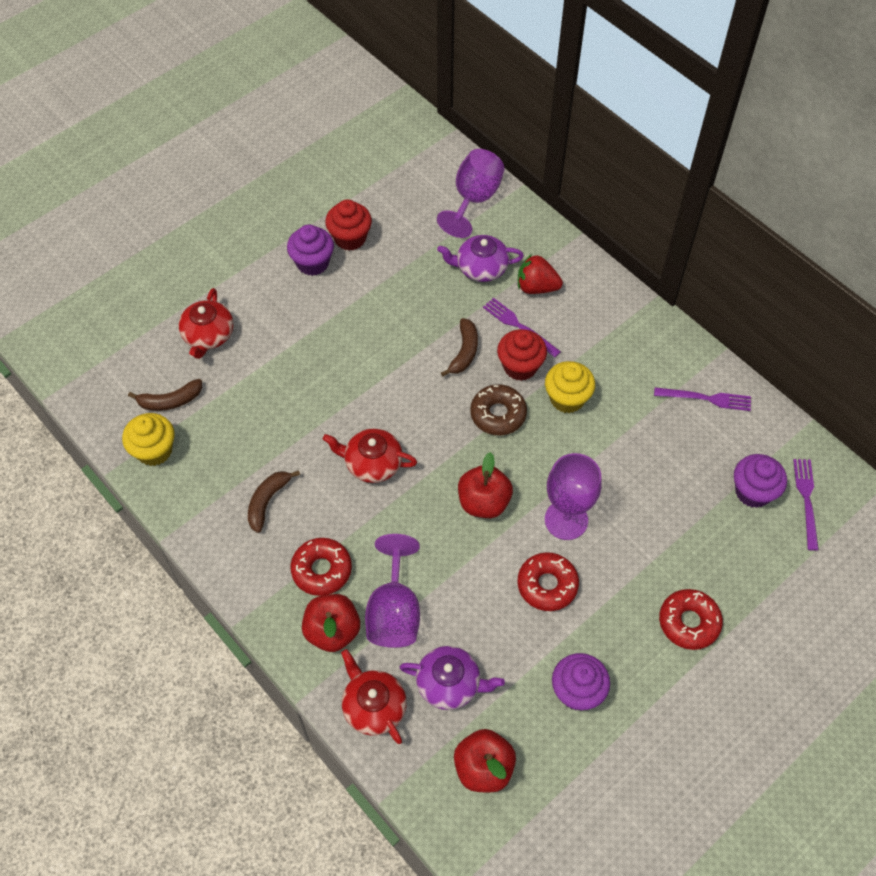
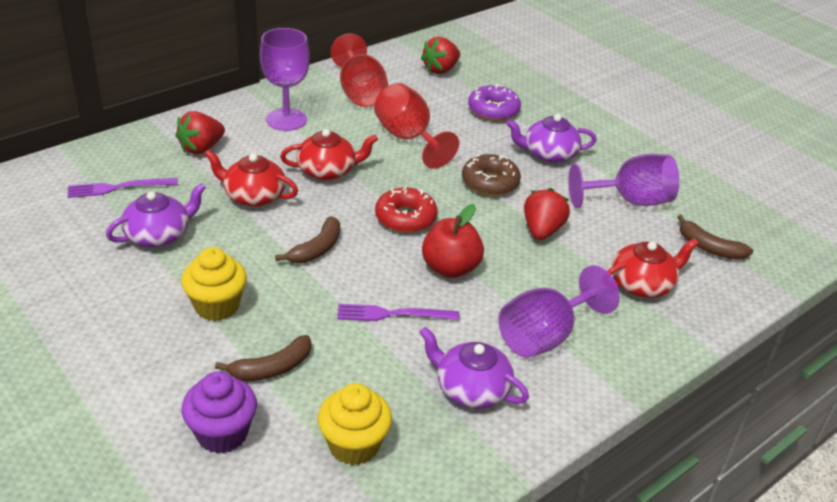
purple cupcake: 3 -> 1
purple donut: 0 -> 1
purple fork: 3 -> 2
purple teapot: 2 -> 3
red apple: 3 -> 1
red cupcake: 2 -> 0
red donut: 3 -> 1
red goblet: 0 -> 2
red strawberry: 1 -> 3

